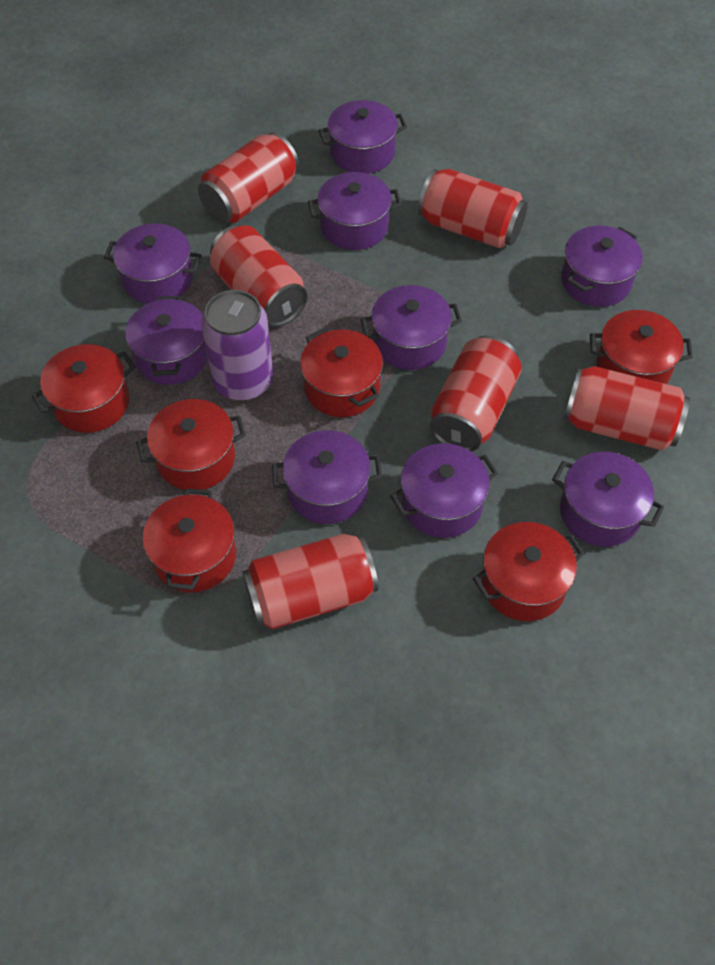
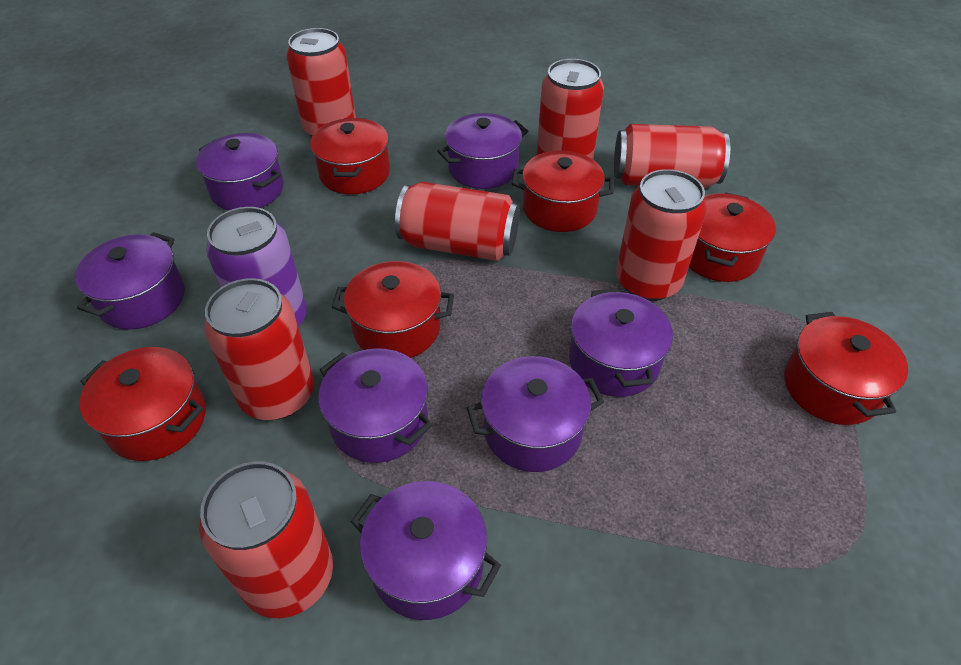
purple pot: 9 -> 7
red can: 6 -> 7

